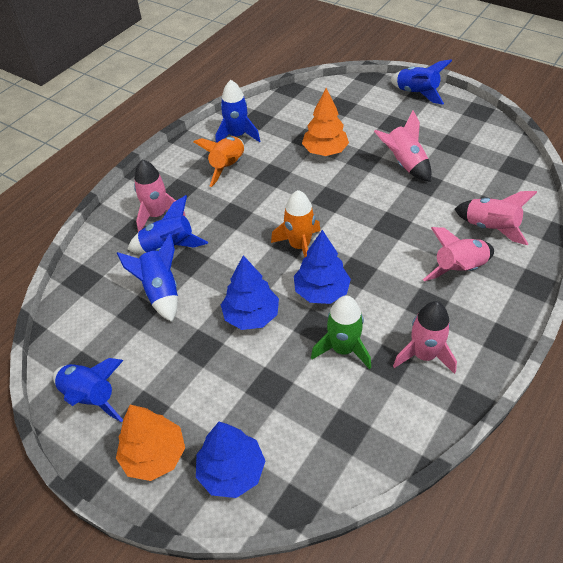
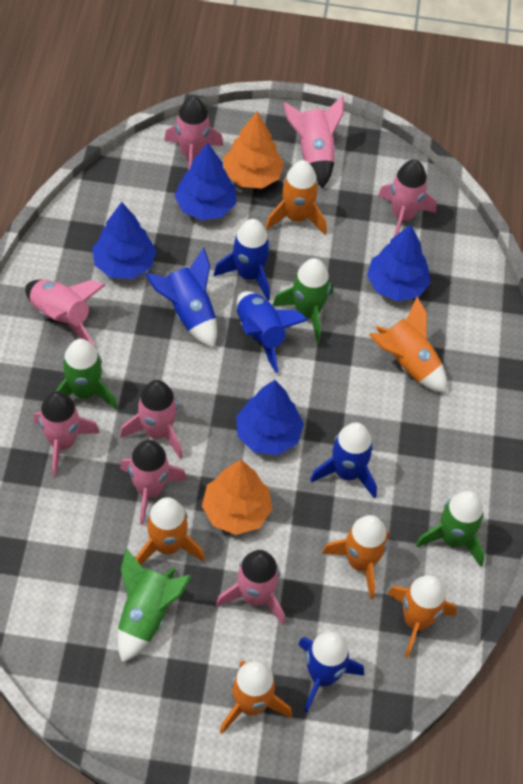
blue tree: 3 -> 4
green rocket: 1 -> 4
orange rocket: 2 -> 6
pink rocket: 5 -> 8

